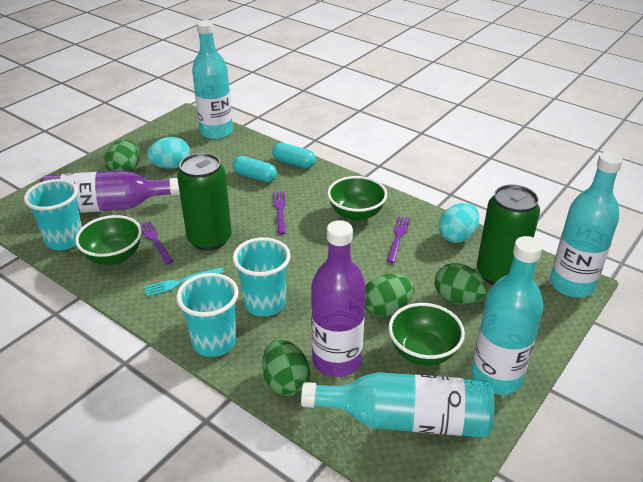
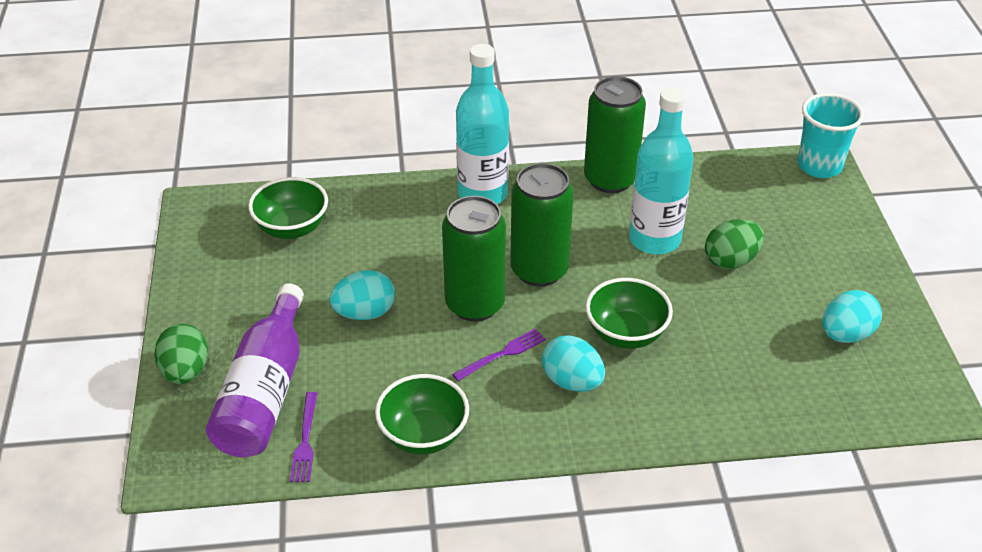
green can: 2 -> 3
green egg: 4 -> 2
purple bottle: 2 -> 1
purple fork: 3 -> 2
turquoise bottle: 4 -> 2
turquoise capsule: 2 -> 0
turquoise cup: 3 -> 1
turquoise egg: 2 -> 3
turquoise fork: 1 -> 0

